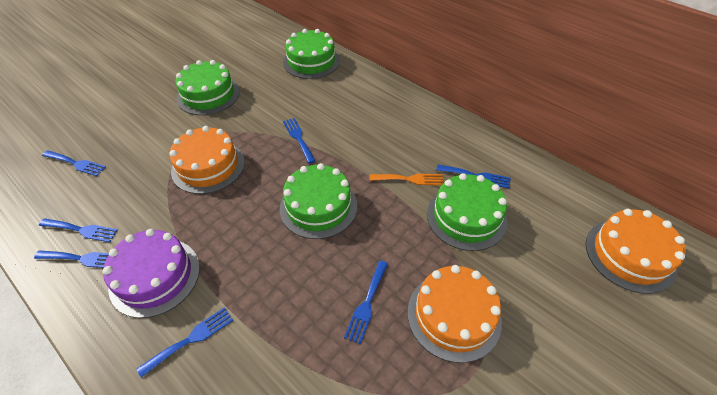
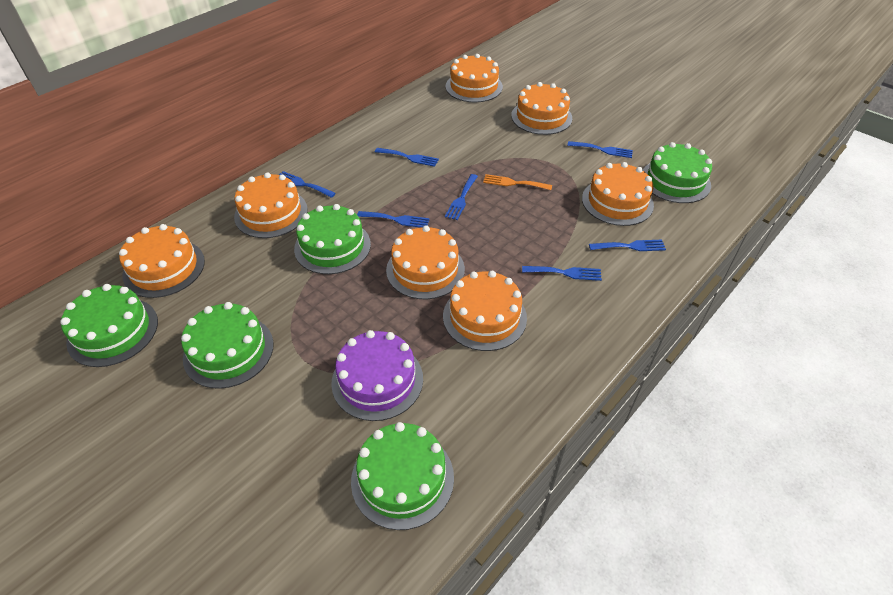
green cake: 4 -> 5
orange cake: 3 -> 7

